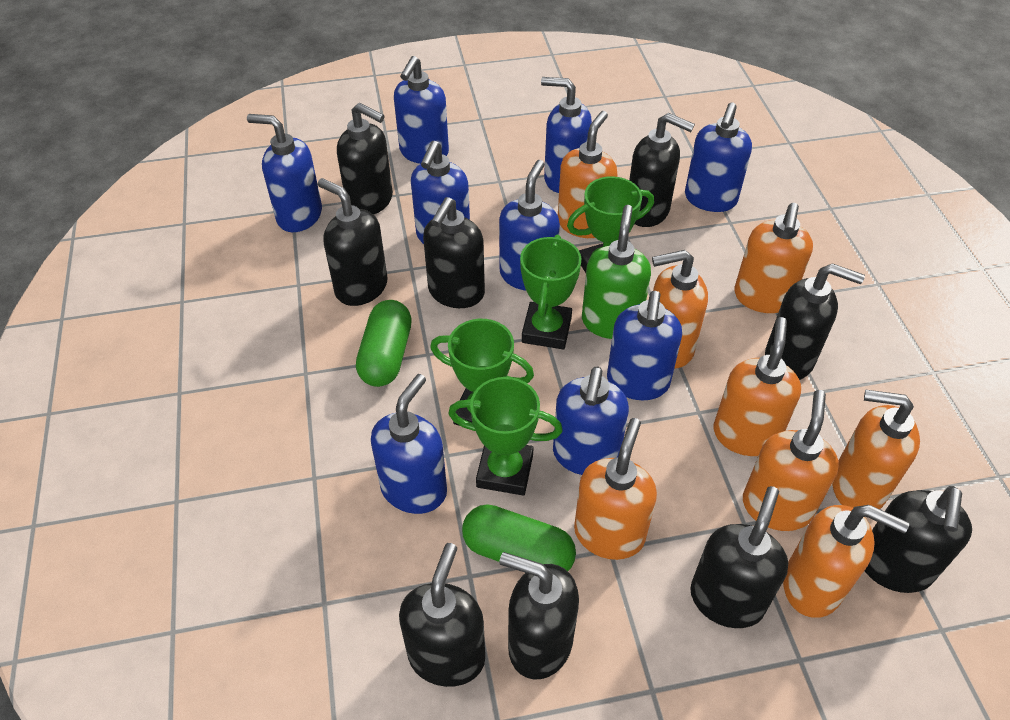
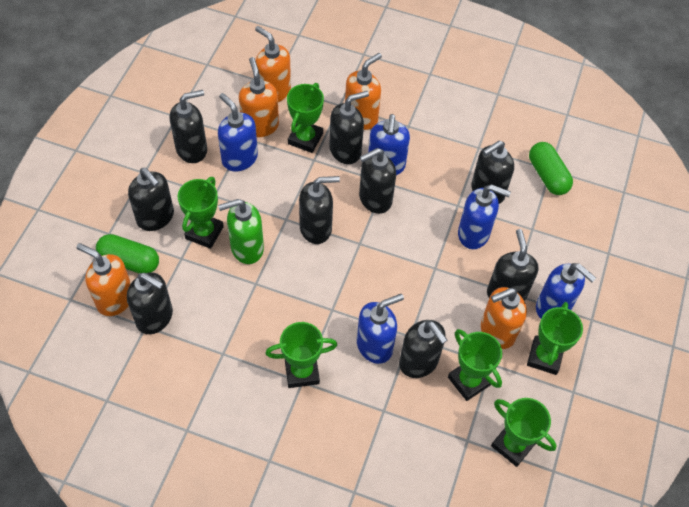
blue soap dispenser: 9 -> 5
green trophy: 4 -> 6
orange soap dispenser: 8 -> 5

